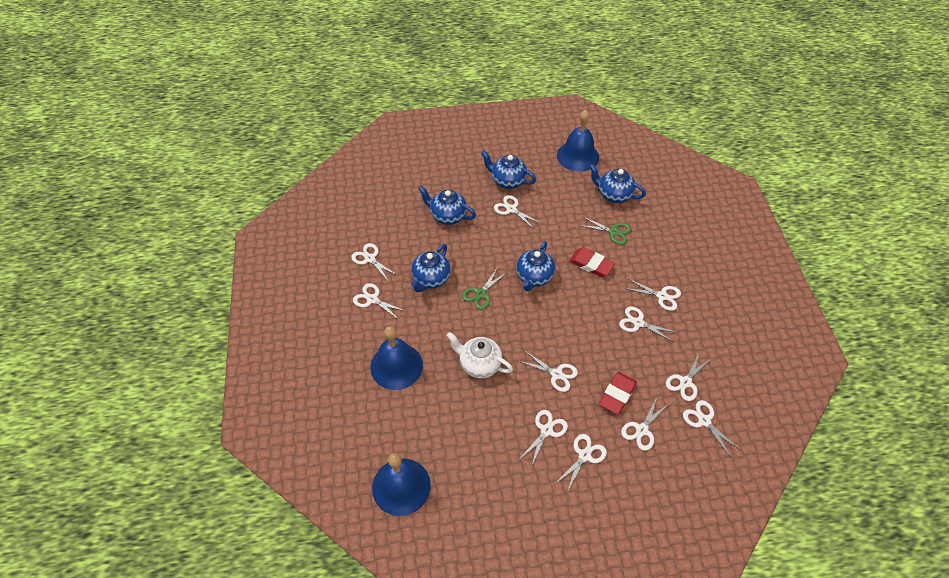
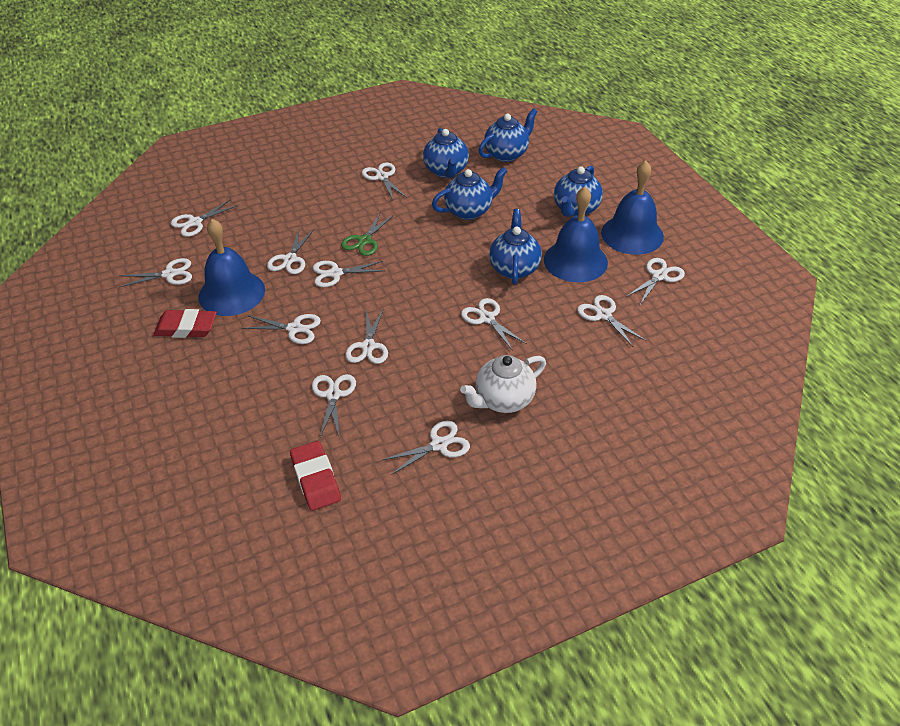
green scissors: 2 -> 1
white scissors: 11 -> 12

